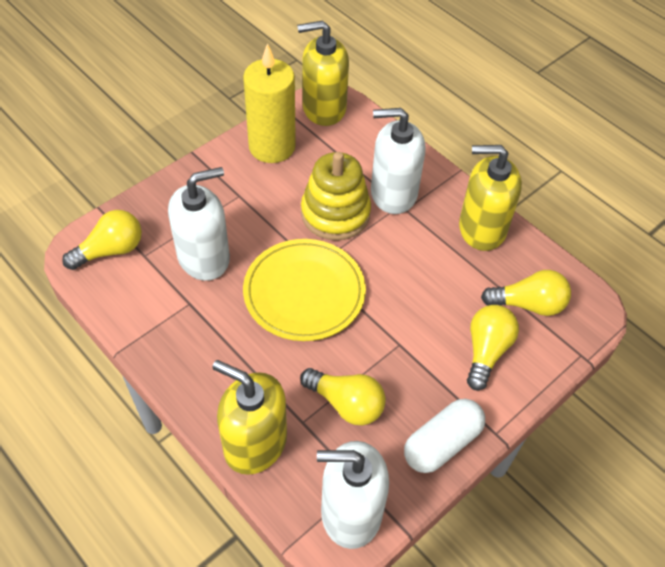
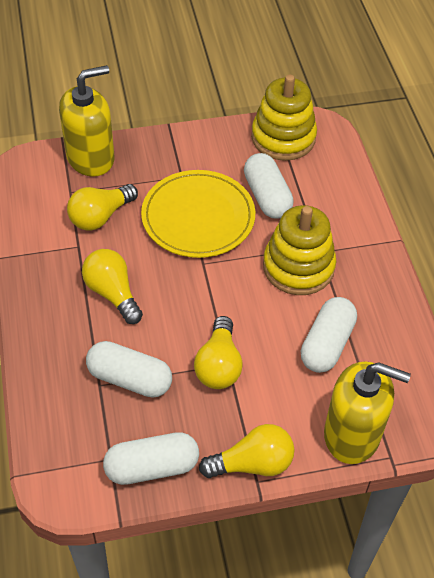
white capsule: 1 -> 4
white soap dispenser: 3 -> 0
yellow candle: 1 -> 0
yellow soap dispenser: 3 -> 2
yellow stacking toy: 1 -> 2

